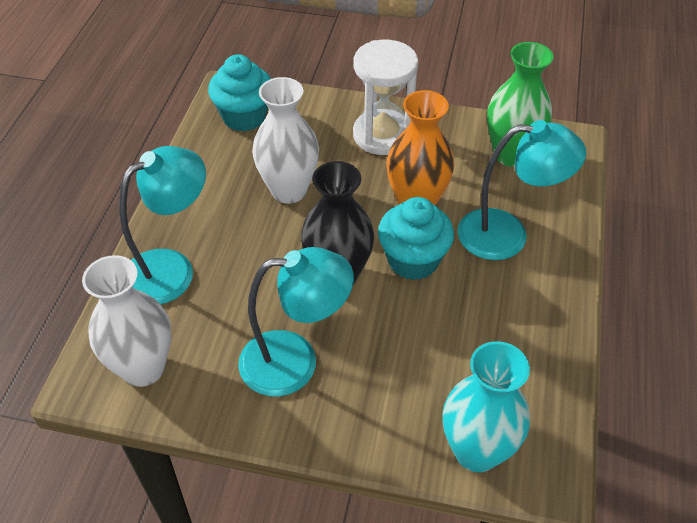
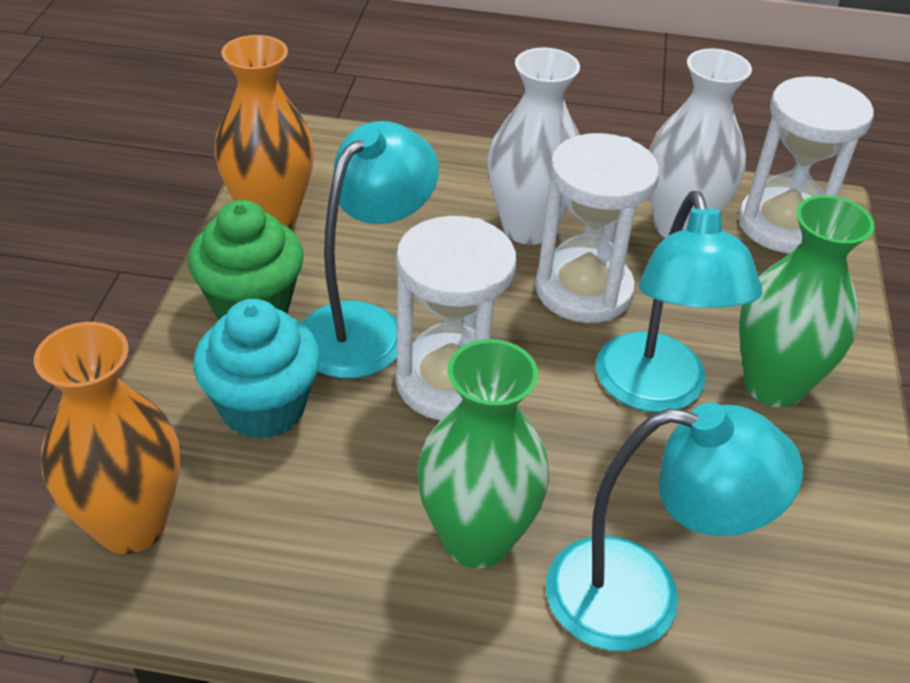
black vase: 1 -> 0
green cupcake: 0 -> 1
green vase: 1 -> 2
orange vase: 1 -> 2
turquoise cupcake: 2 -> 1
turquoise vase: 1 -> 0
white hourglass: 1 -> 3

